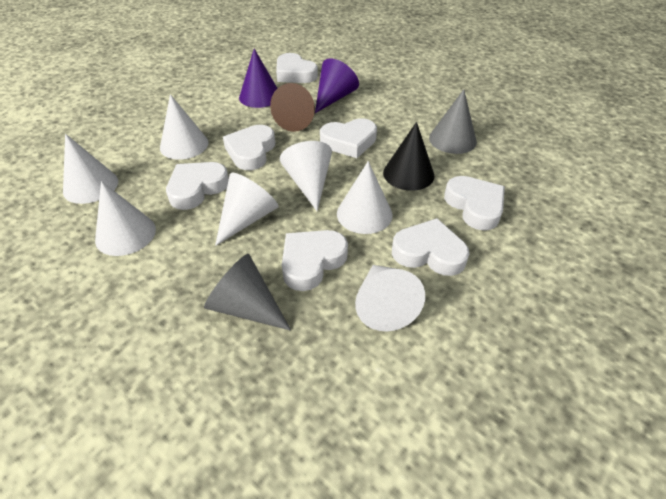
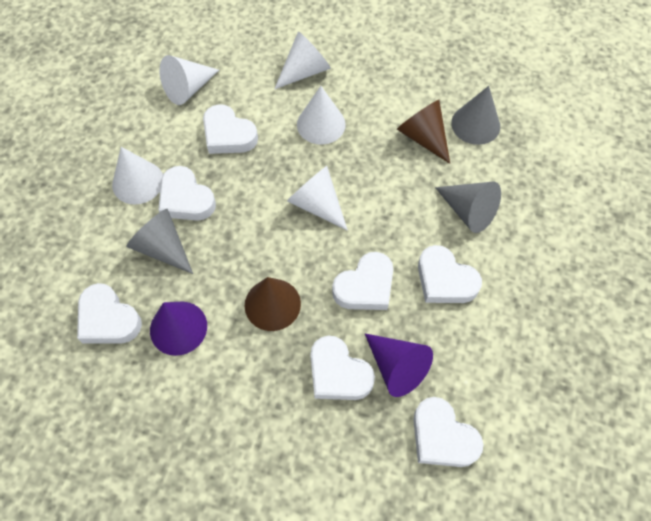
black cone: 1 -> 0
brown cone: 1 -> 2
grey cone: 2 -> 3
white cone: 7 -> 5

